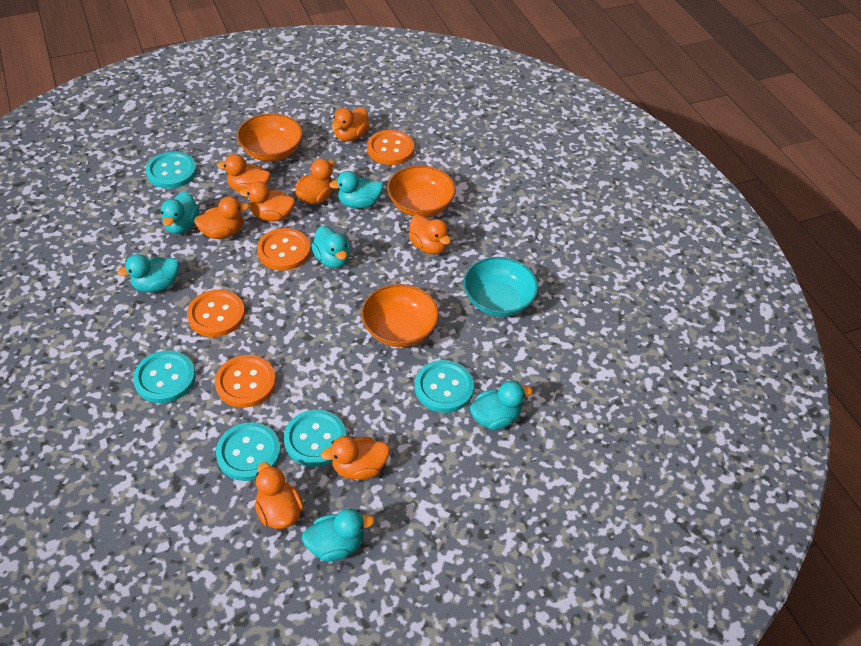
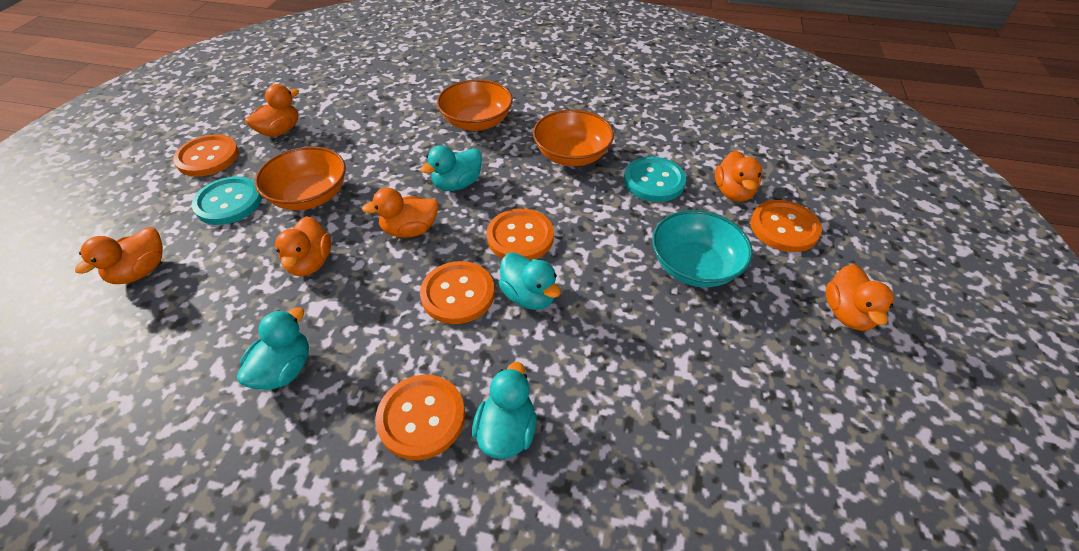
orange button: 4 -> 5
orange duck: 8 -> 6
turquoise button: 5 -> 2
turquoise duck: 6 -> 4

